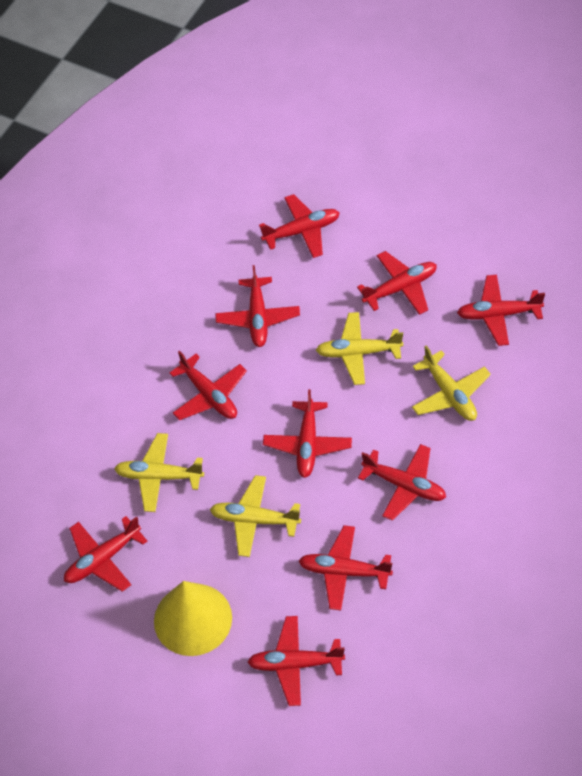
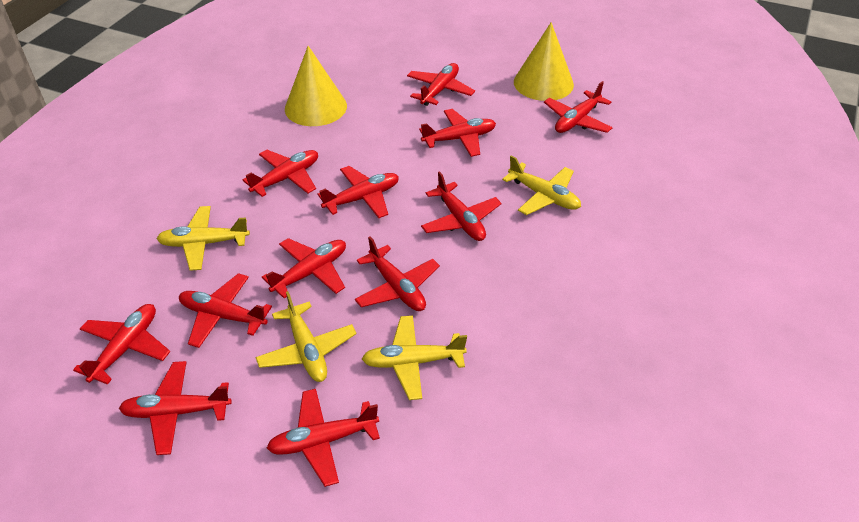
red plane: 10 -> 12
yellow cone: 1 -> 2

